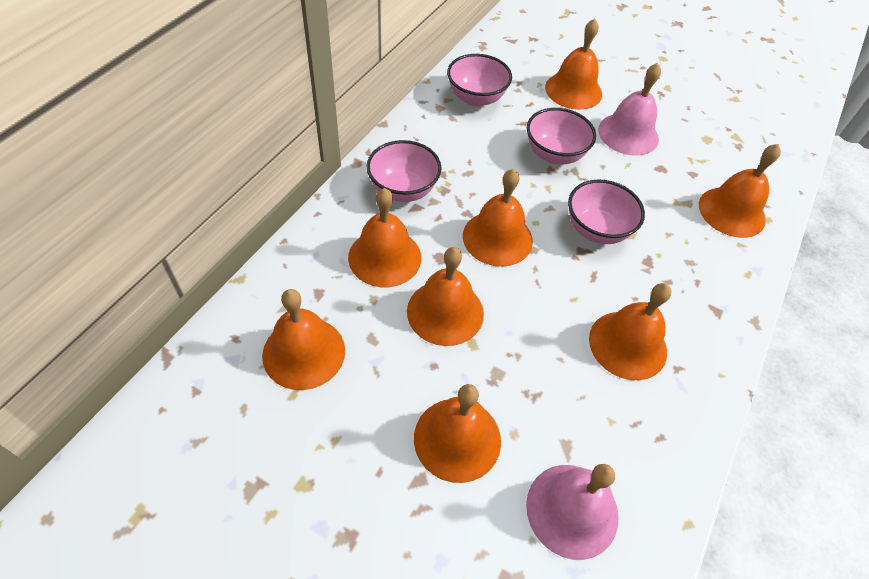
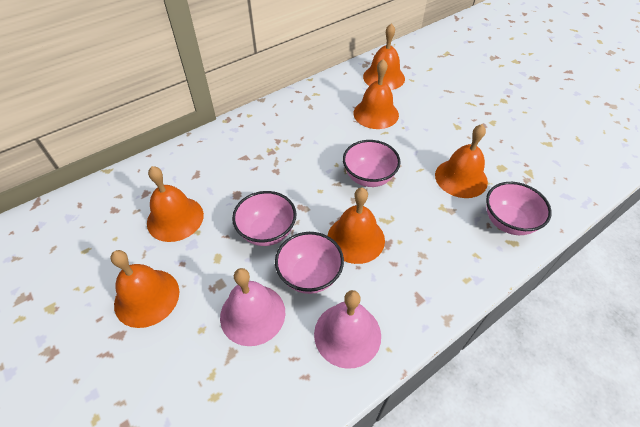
orange bell: 8 -> 6

